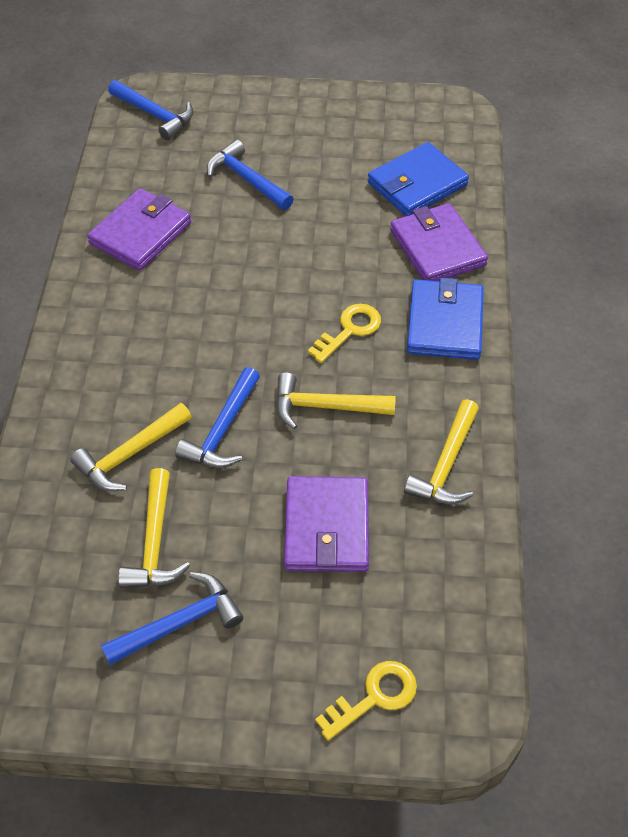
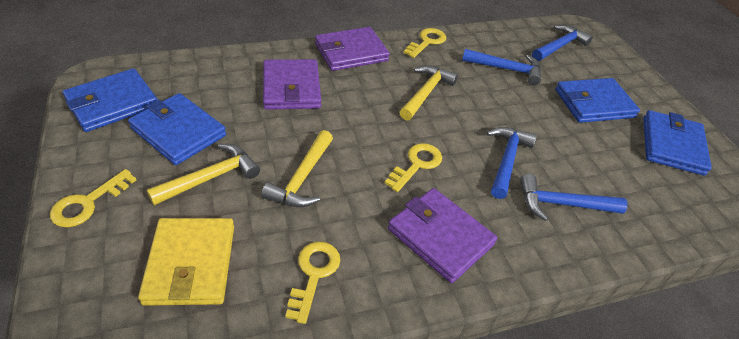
blue wallet: 2 -> 4
yellow hammer: 4 -> 3
yellow key: 2 -> 4
yellow wallet: 0 -> 1

